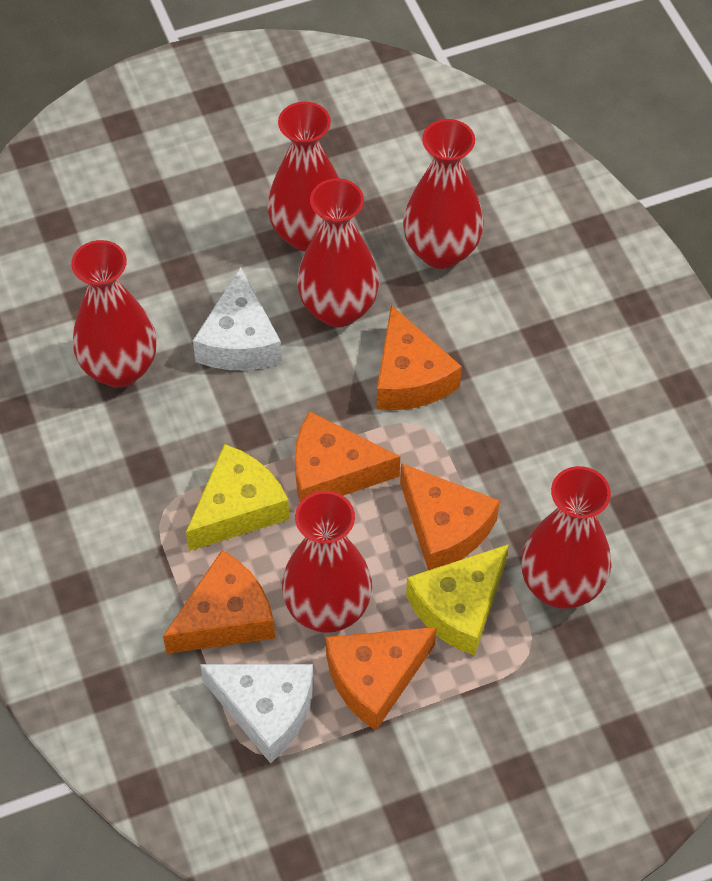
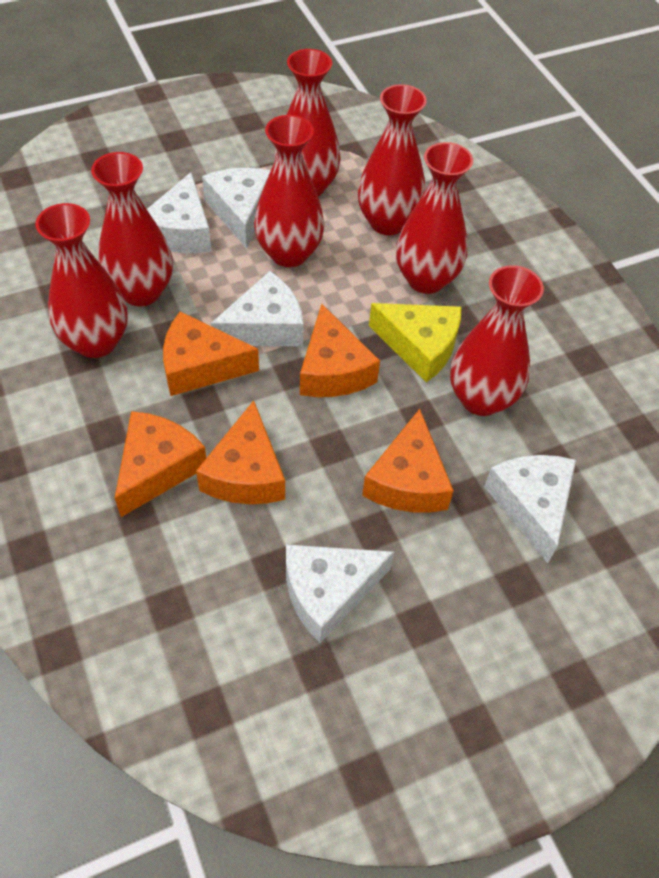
red vase: 6 -> 7
white cheese: 2 -> 5
yellow cheese: 2 -> 1

